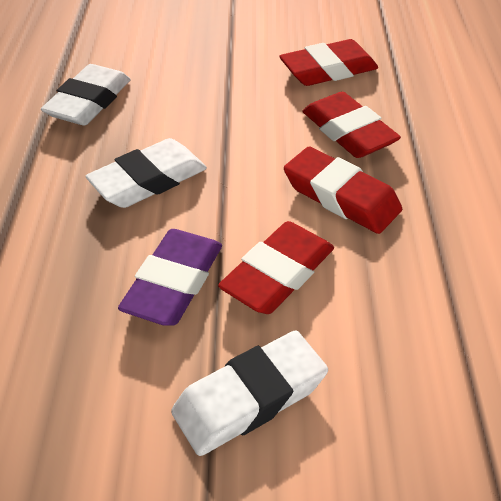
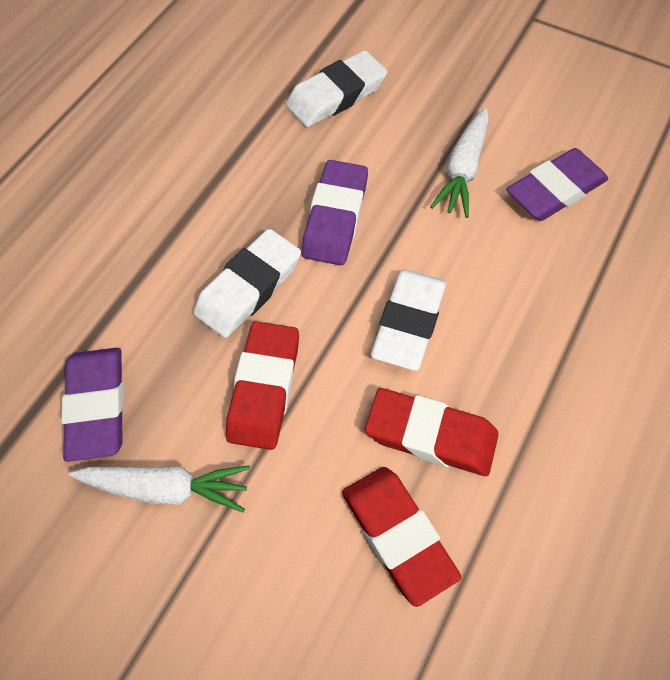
purple eraser: 1 -> 3
red eraser: 4 -> 3
white carrot: 0 -> 2

